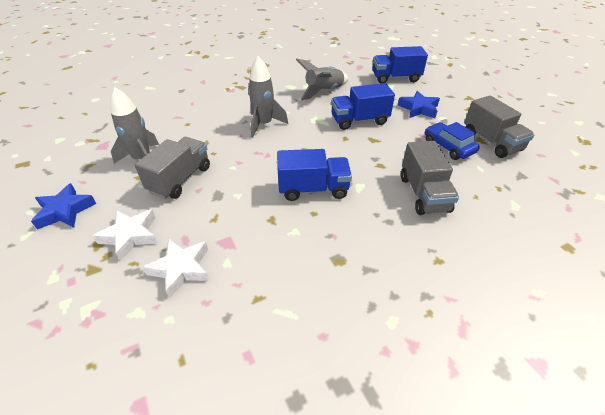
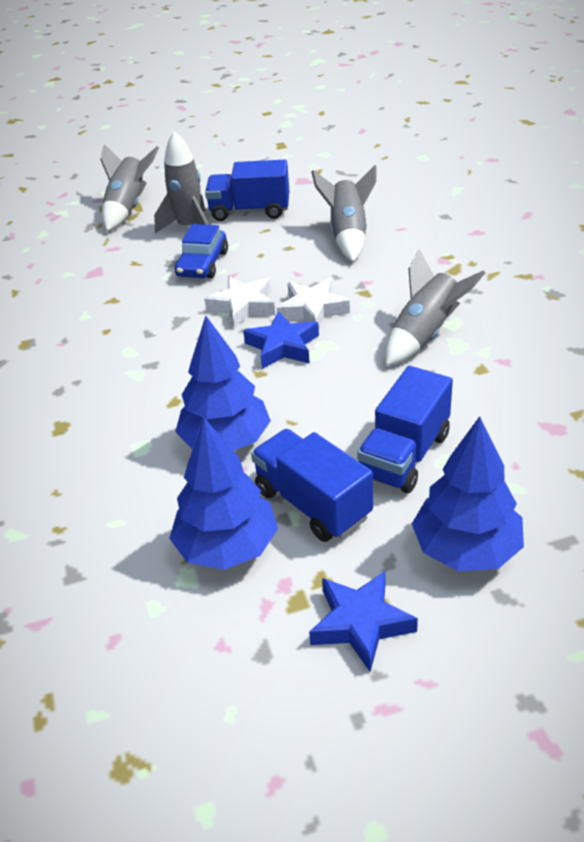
blue tree: 0 -> 3
grey rocket: 3 -> 4
grey truck: 3 -> 0

